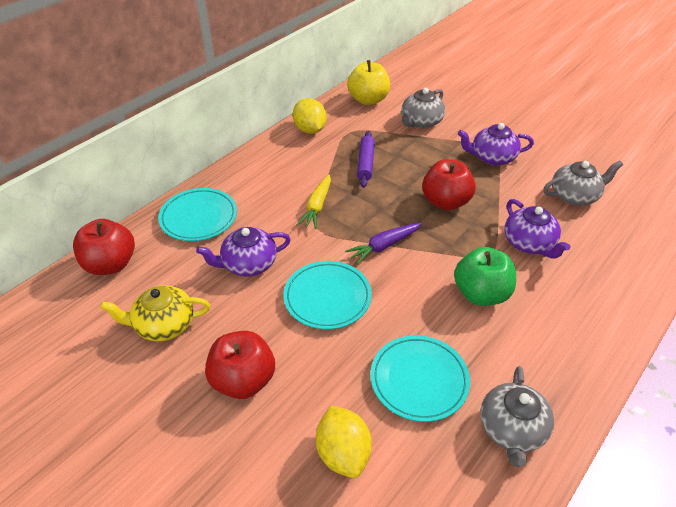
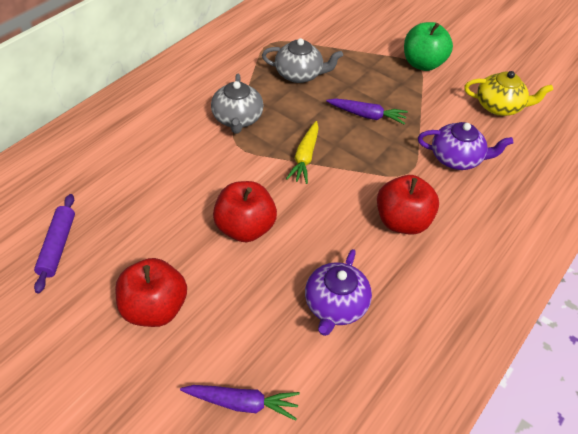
grey teapot: 3 -> 2
purple carrot: 1 -> 2
purple teapot: 3 -> 2
turquoise plate: 3 -> 0
yellow apple: 1 -> 0
yellow lemon: 2 -> 0

